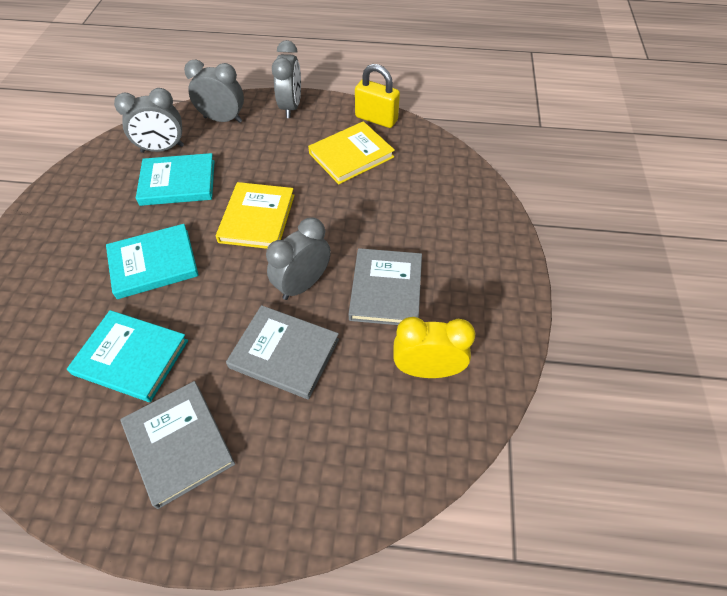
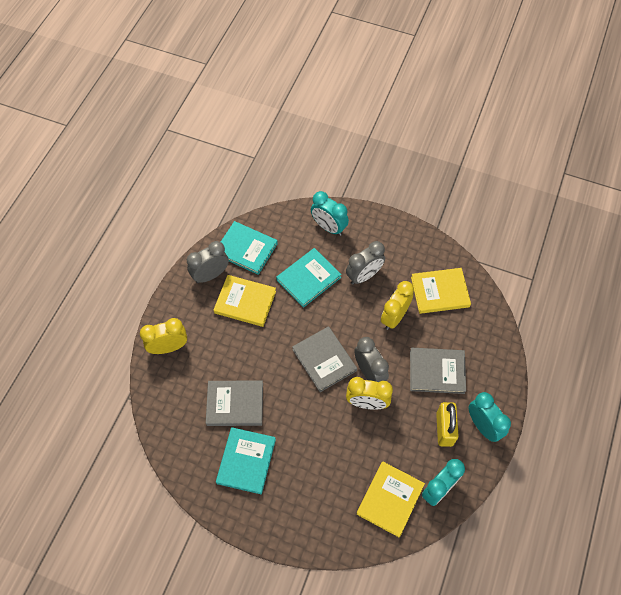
grey clock: 4 -> 3
turquoise clock: 0 -> 3
yellow book: 2 -> 3
yellow clock: 1 -> 3

